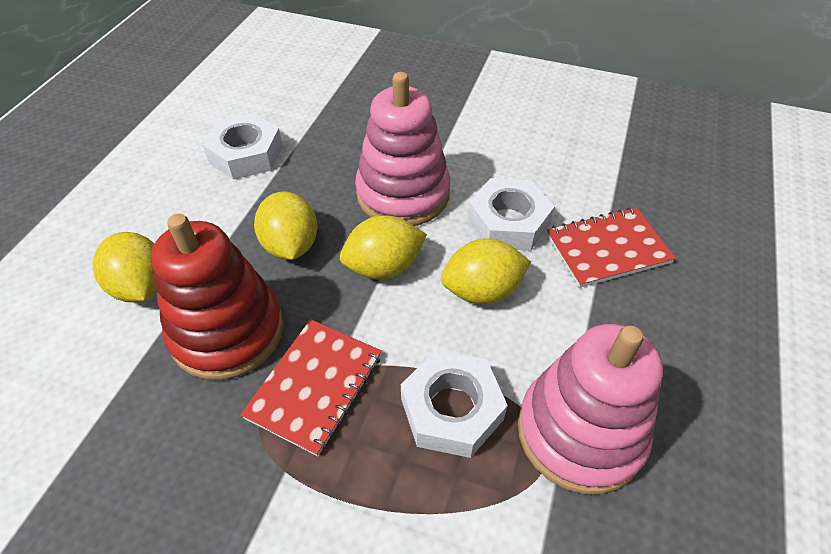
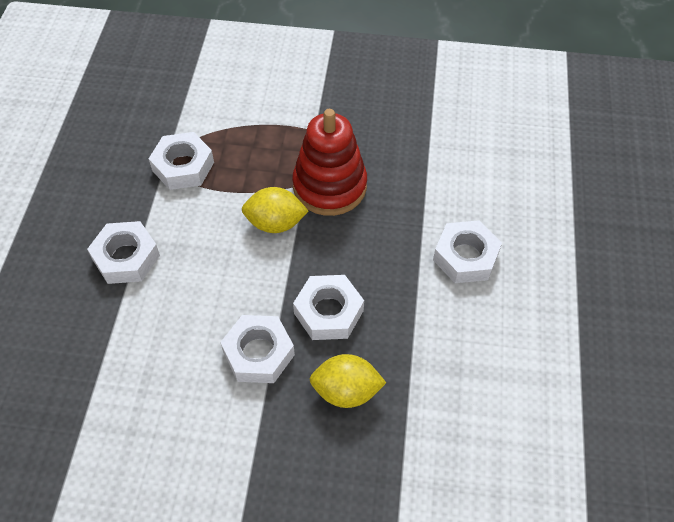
pink stacking toy: 2 -> 0
red notebook: 2 -> 0
white nut: 3 -> 5
yellow lemon: 4 -> 2

